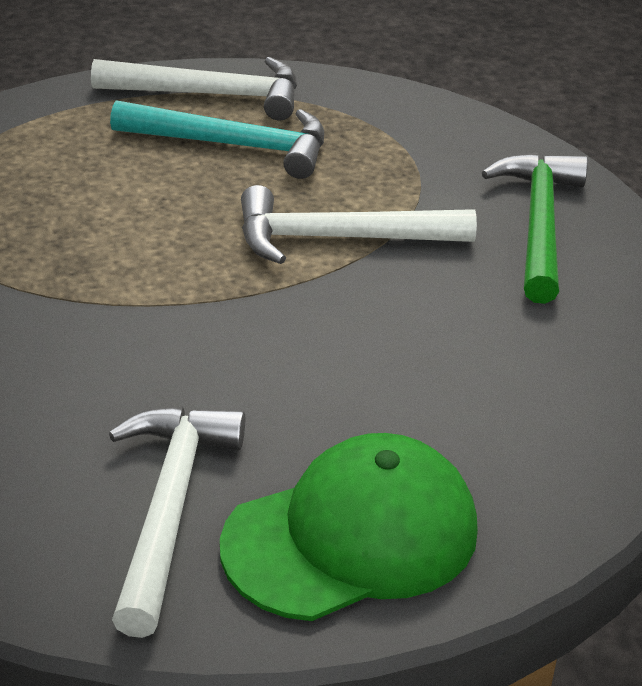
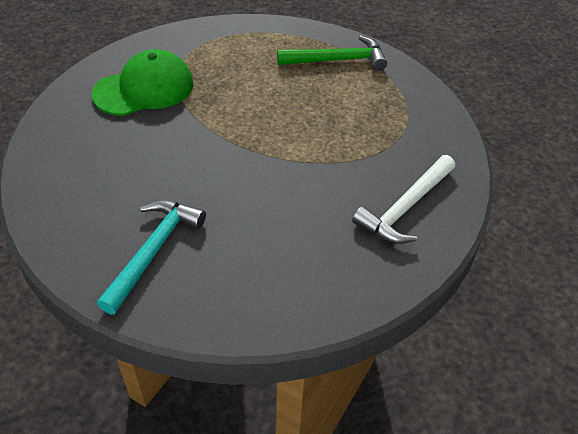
white hammer: 3 -> 1

